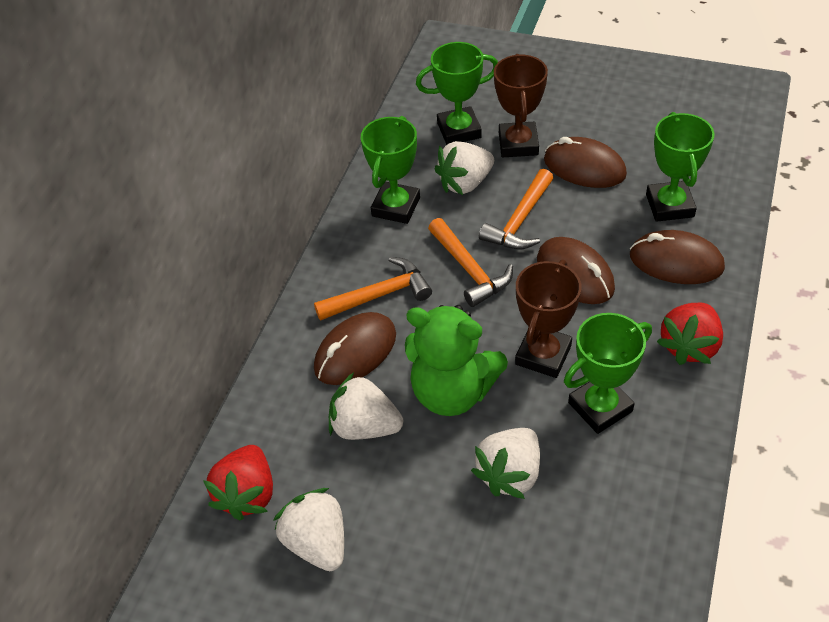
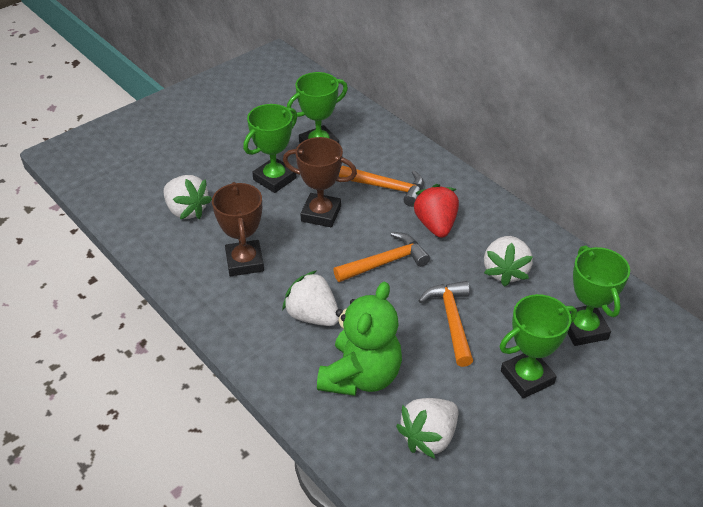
brown mouse: 4 -> 0
red strawberry: 2 -> 1

